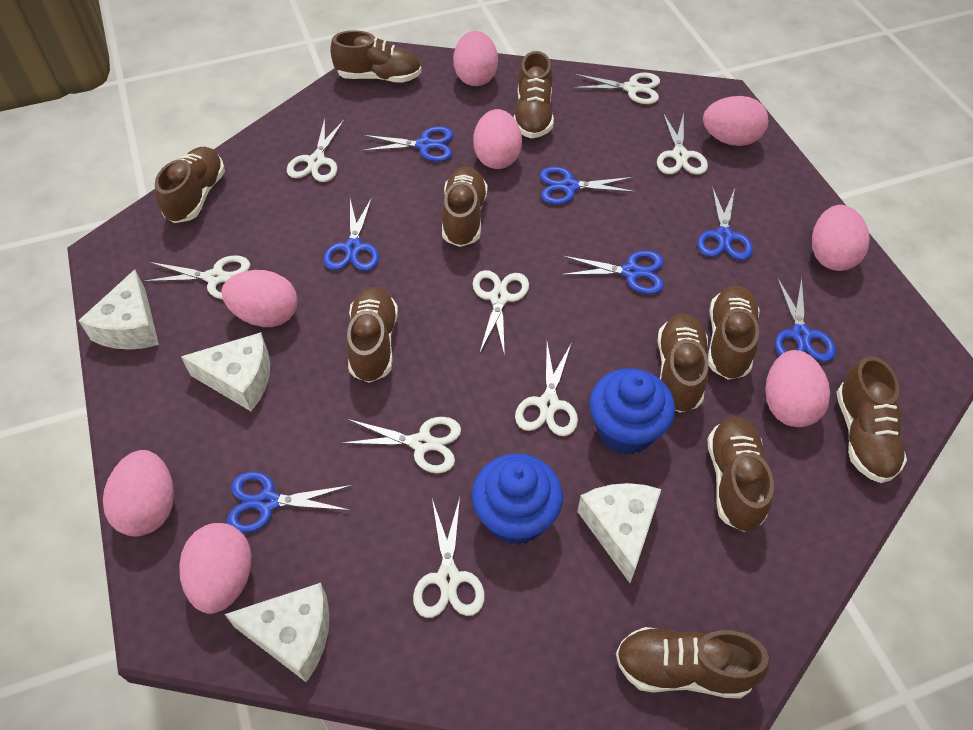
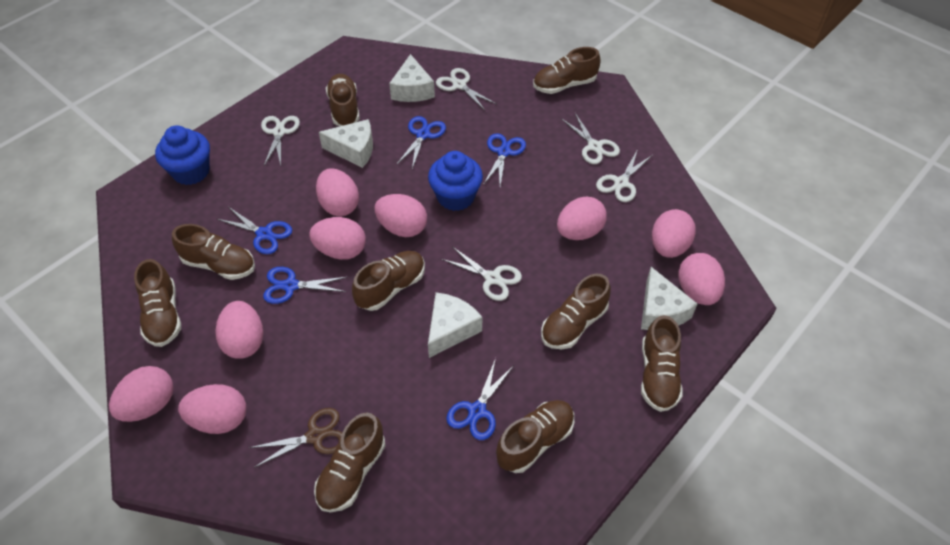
blue scissors: 7 -> 5
brown scissors: 0 -> 1
brown shoe: 10 -> 9
pink egg: 8 -> 9
white scissors: 8 -> 5

